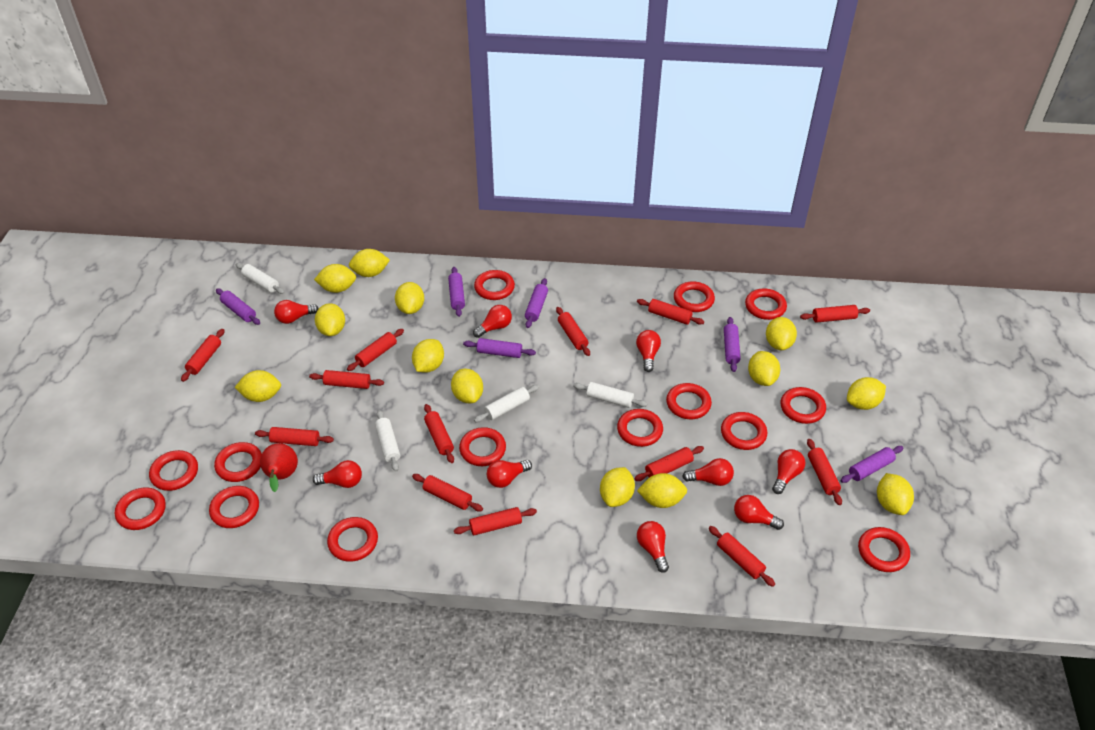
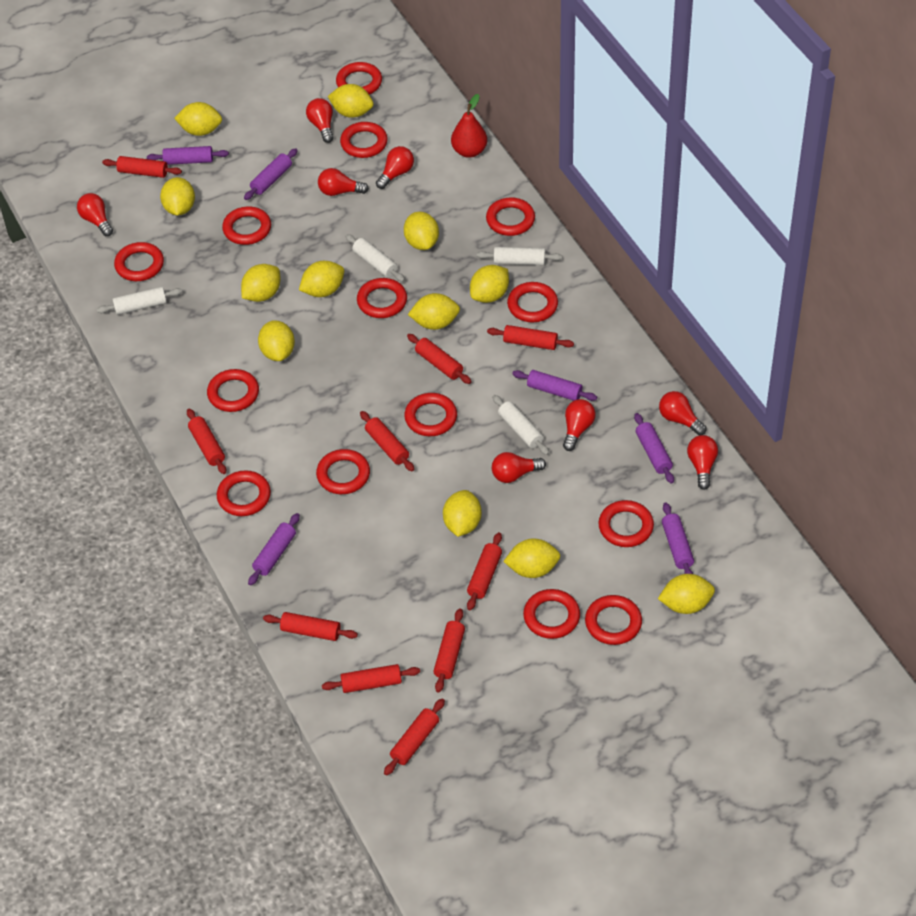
red light bulb: 9 -> 8
red rolling pin: 13 -> 10
yellow lemon: 13 -> 12

